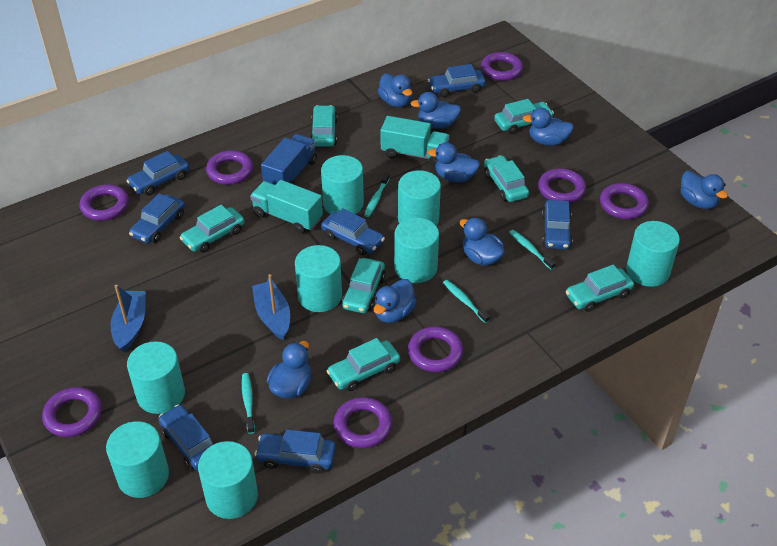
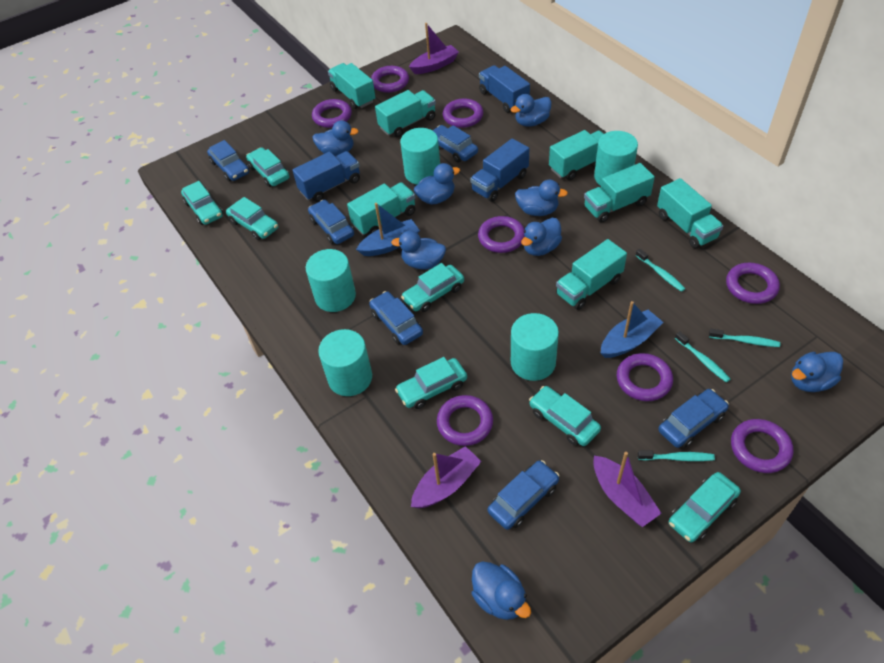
blue car: 7 -> 6
blue truck: 1 -> 3
purple boat: 0 -> 3
turquoise cylinder: 8 -> 5
turquoise truck: 2 -> 7

